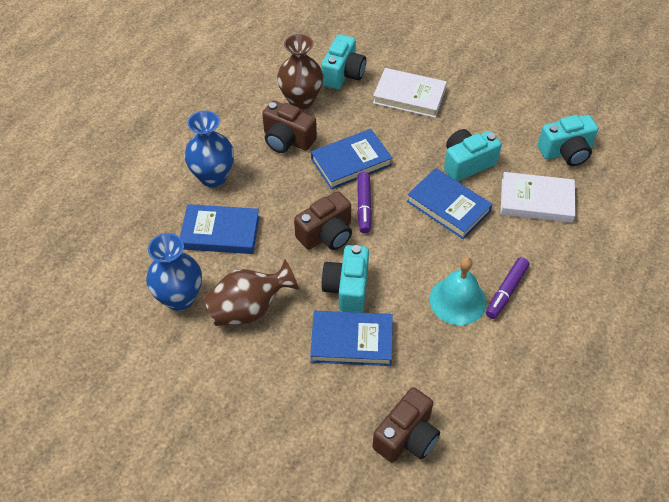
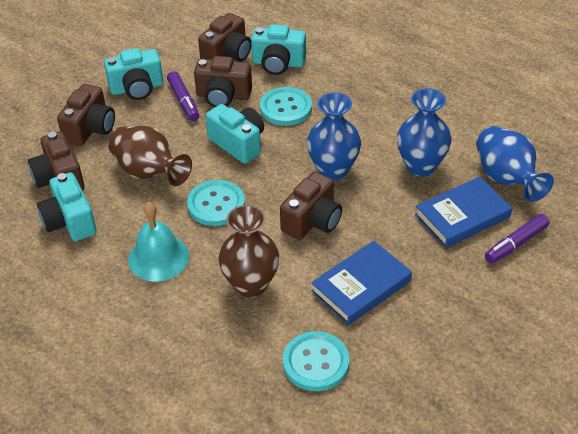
blue book: 4 -> 2
blue vase: 2 -> 3
brown camera: 3 -> 5
turquoise button: 0 -> 3
white book: 2 -> 0

